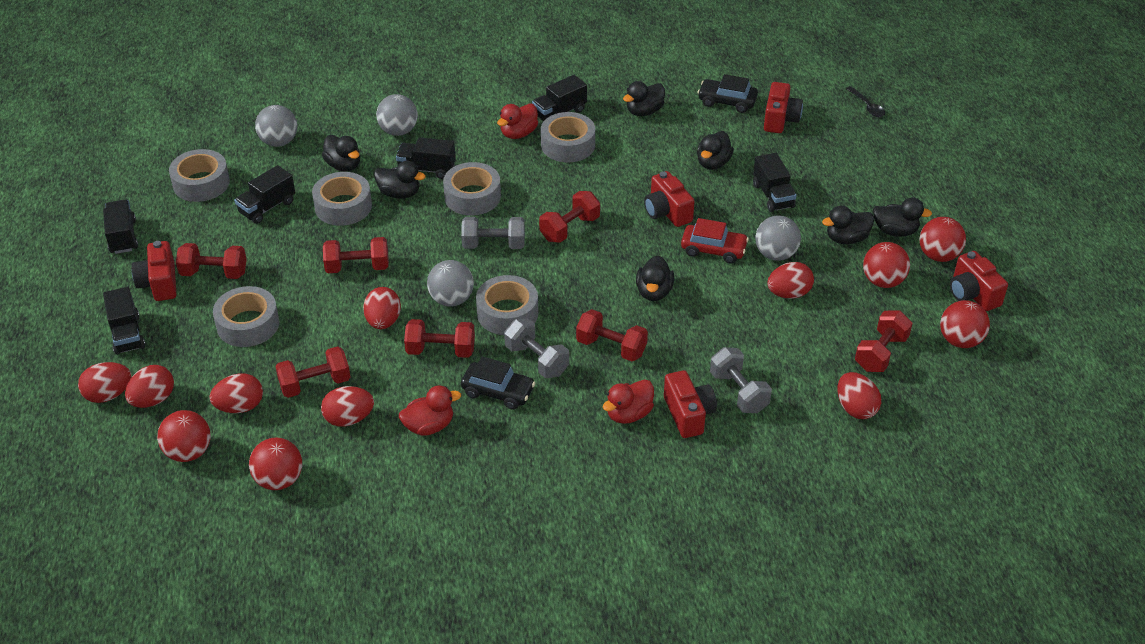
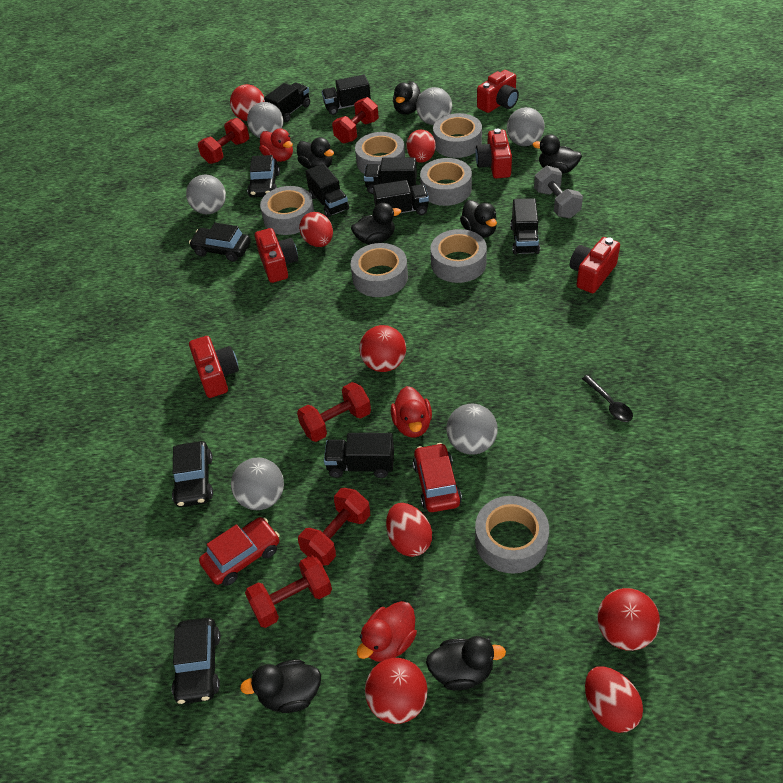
black car: 2 -> 4
black truck: 6 -> 7
grey ball: 4 -> 6
grey dumbbell: 3 -> 1
grey tape: 6 -> 7
red ball: 5 -> 4
red car: 1 -> 2
red dumbbell: 7 -> 5
red egg: 7 -> 4

